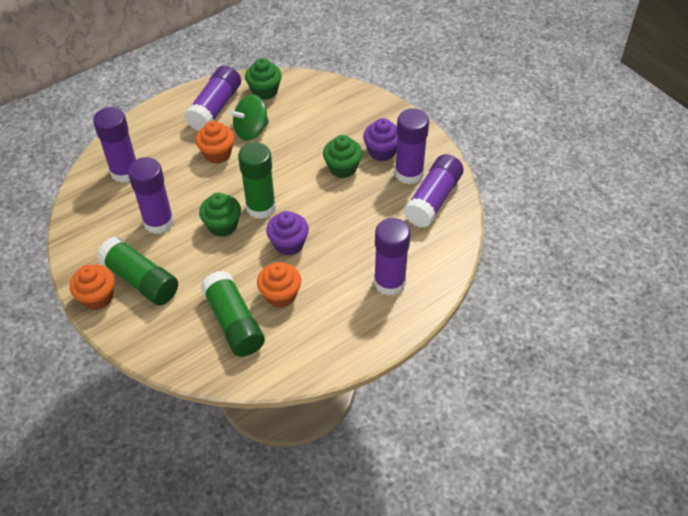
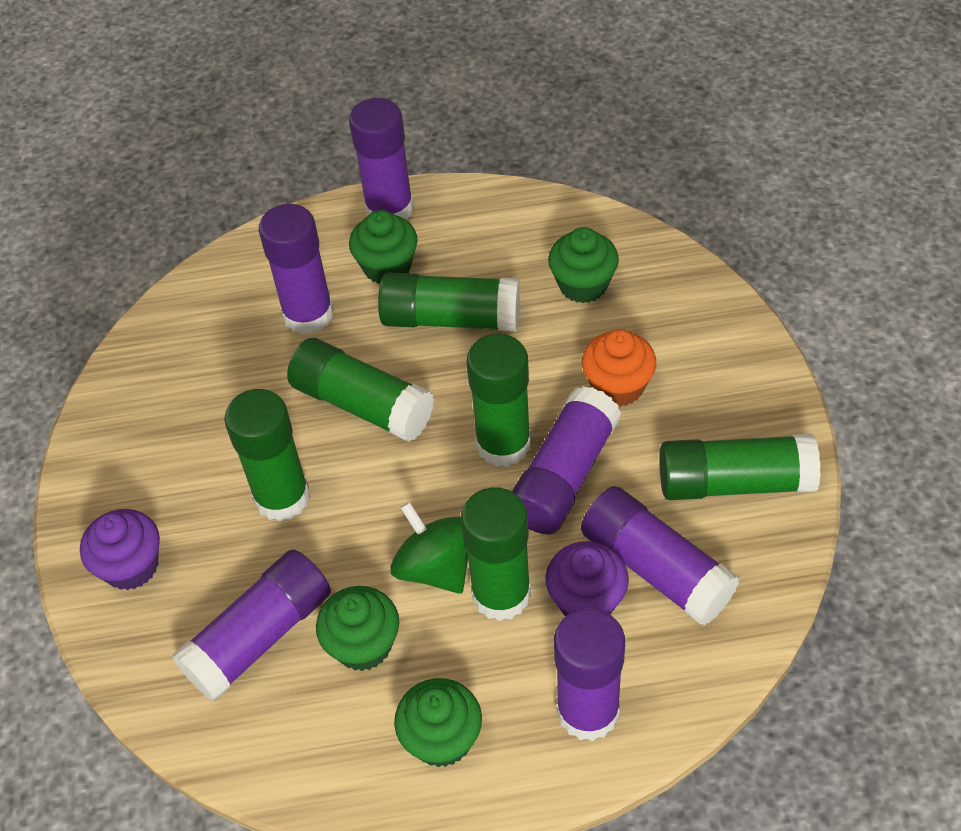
green cupcake: 3 -> 4
green glue stick: 3 -> 6
orange cupcake: 3 -> 1

